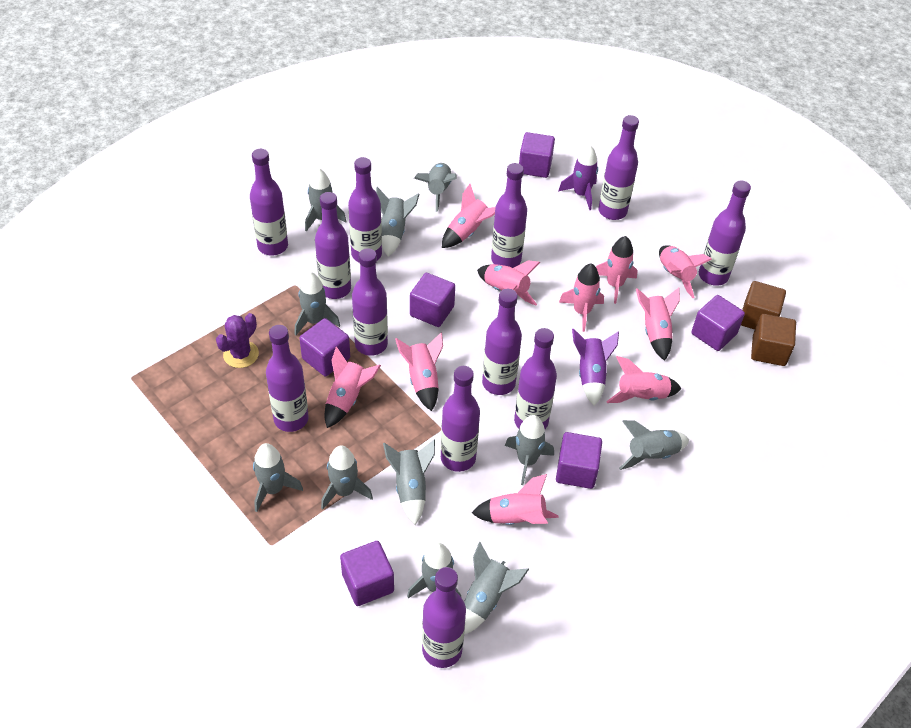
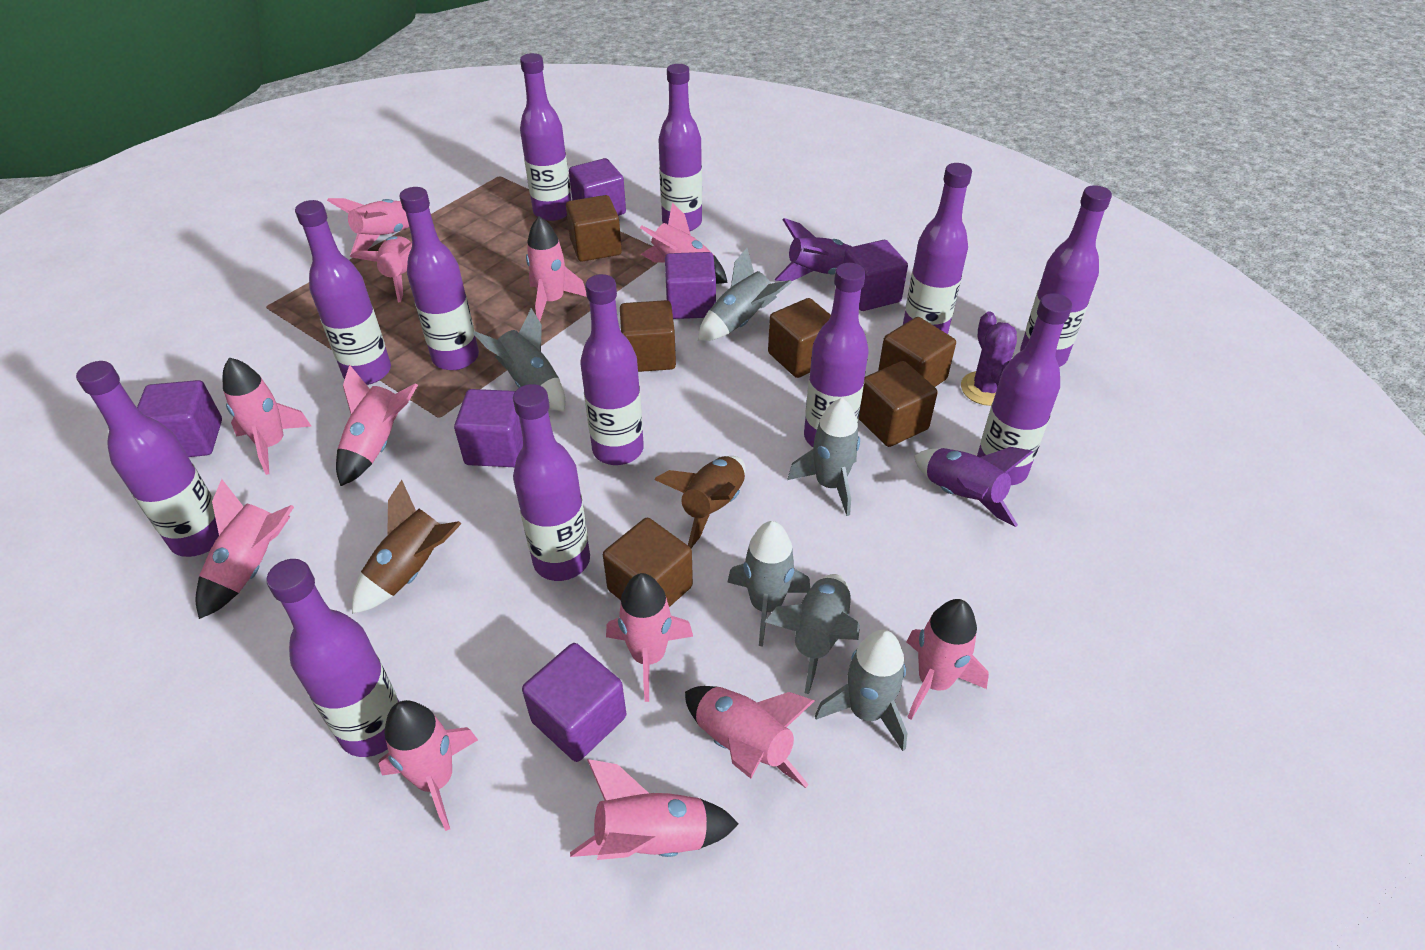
brown cube: 2 -> 6
brown rocket: 0 -> 2
grey rocket: 11 -> 6
pink rocket: 10 -> 12

